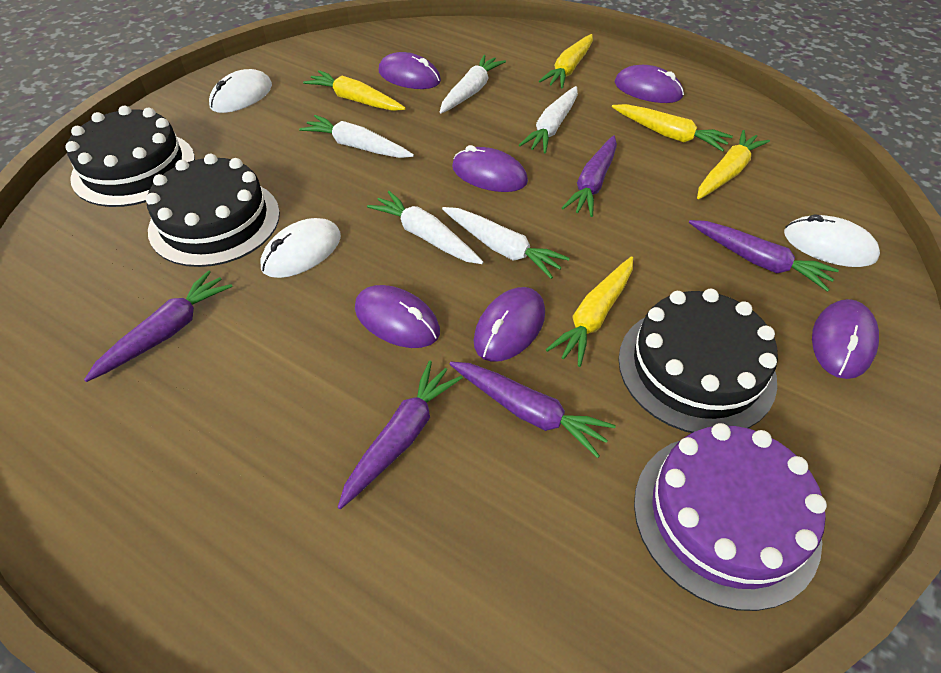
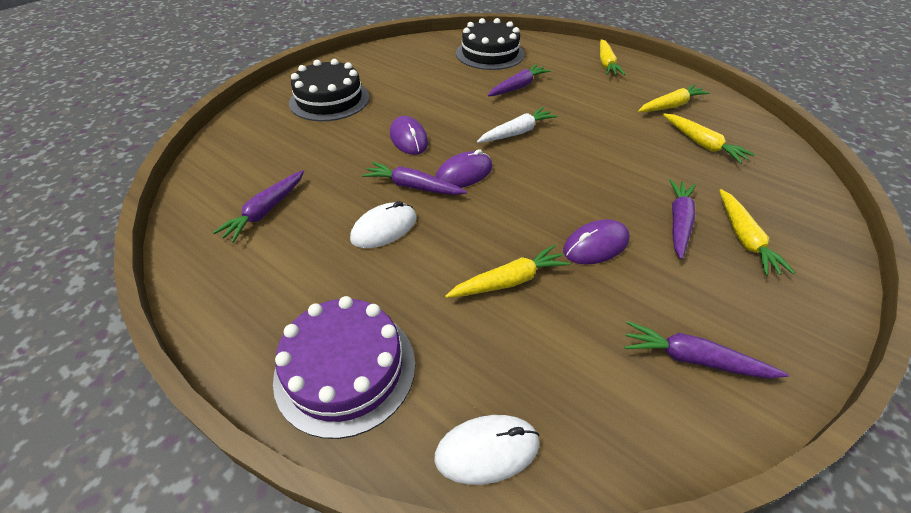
black cake: 3 -> 2
purple mouse: 6 -> 3
white carrot: 5 -> 1
white mouse: 3 -> 2

